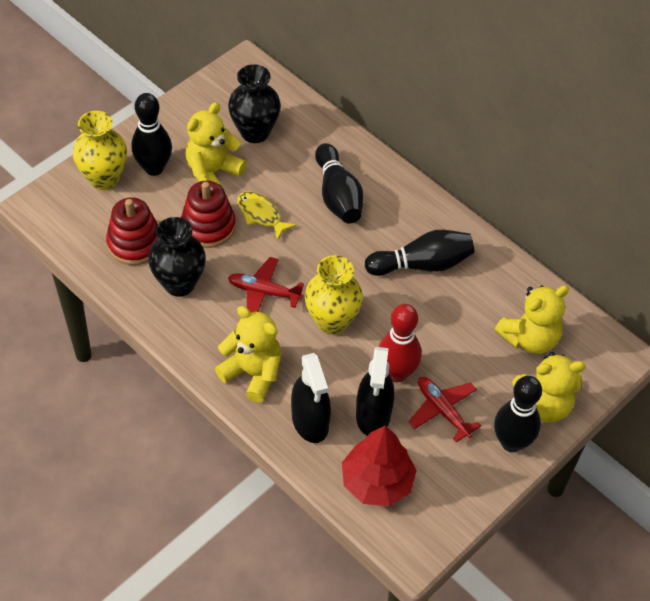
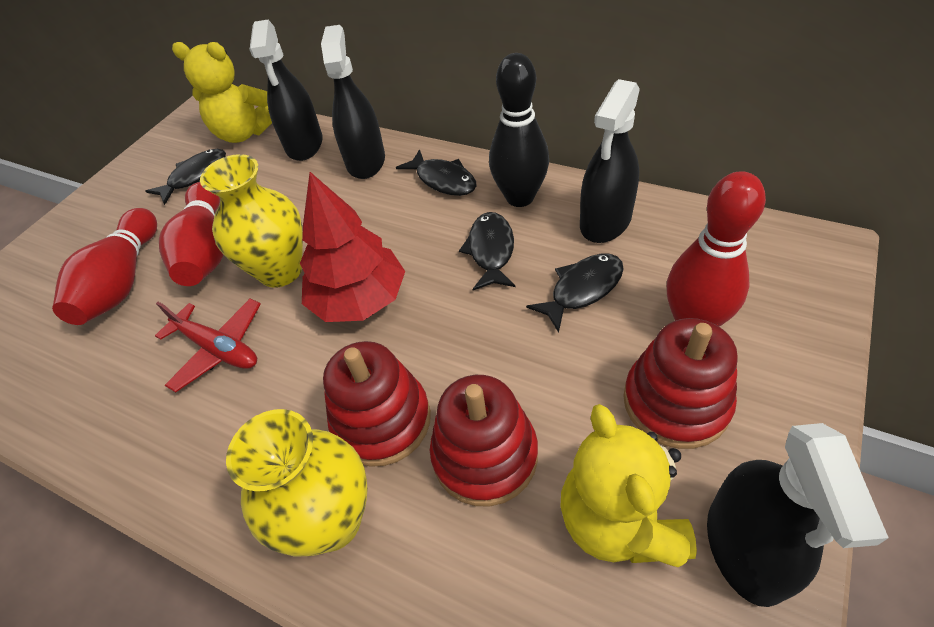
black bowling pin: 4 -> 1
black fish: 0 -> 4
black spray bottle: 2 -> 4
black vase: 2 -> 0
red bowling pin: 1 -> 3
red plane: 2 -> 1
red stacking toy: 2 -> 3
yellow fish: 1 -> 0
yellow teddy bear: 4 -> 2

